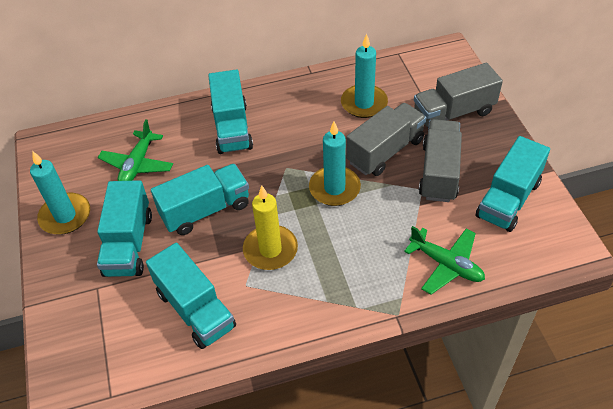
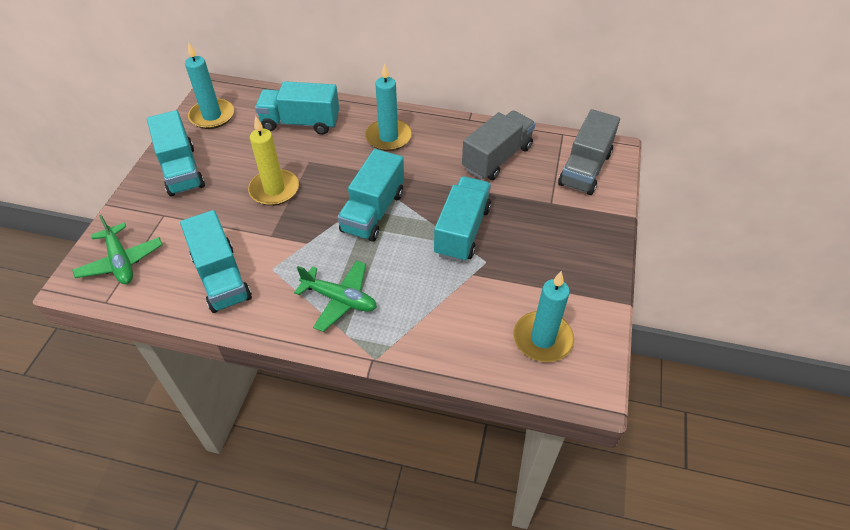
grey truck: 3 -> 2

